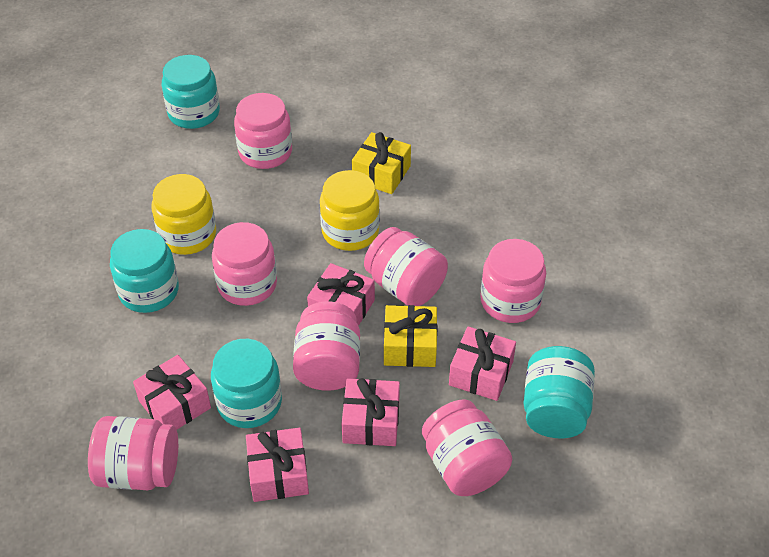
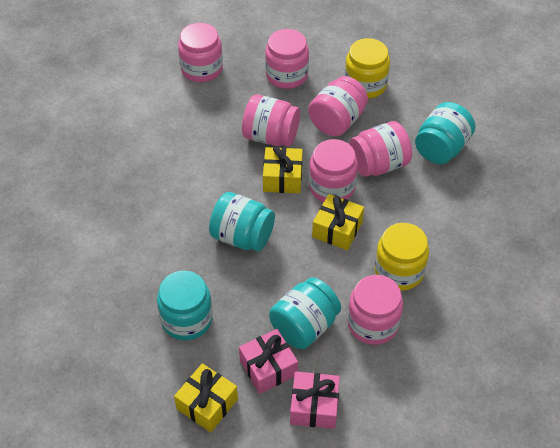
pink gift: 5 -> 2
yellow gift: 2 -> 3

